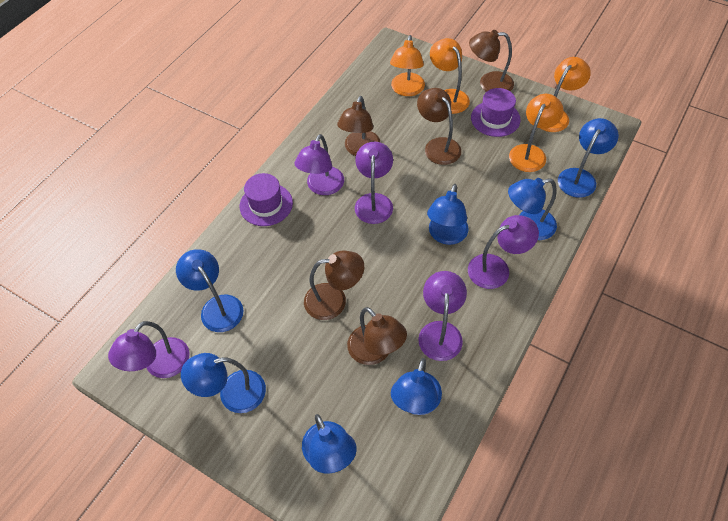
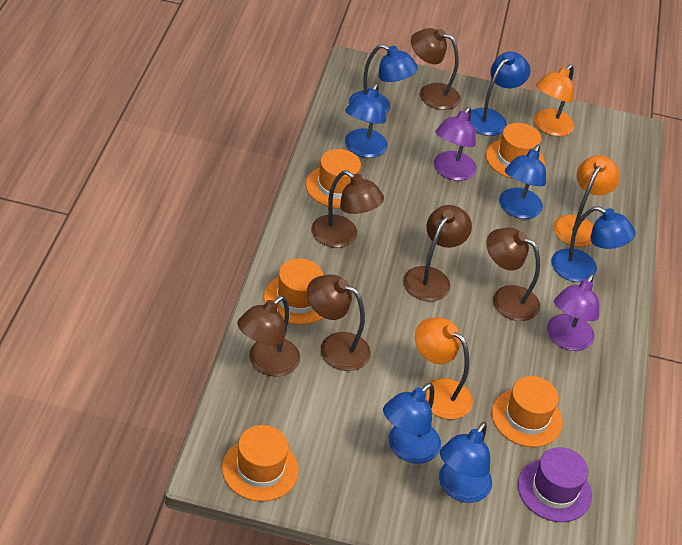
brown lamp: 5 -> 6
orange hat: 0 -> 5
orange lamp: 4 -> 3
purple hat: 2 -> 1
purple lamp: 5 -> 2

